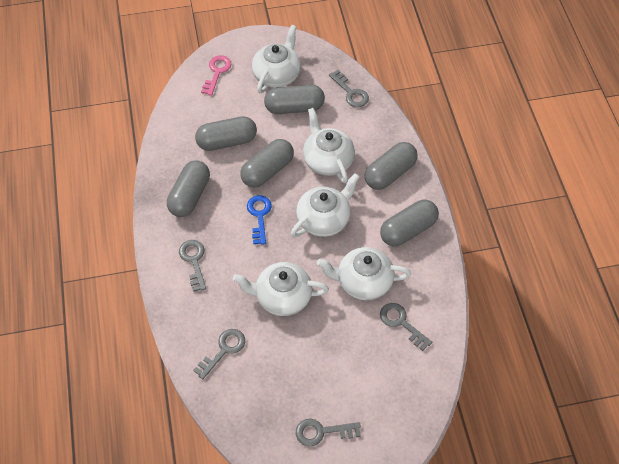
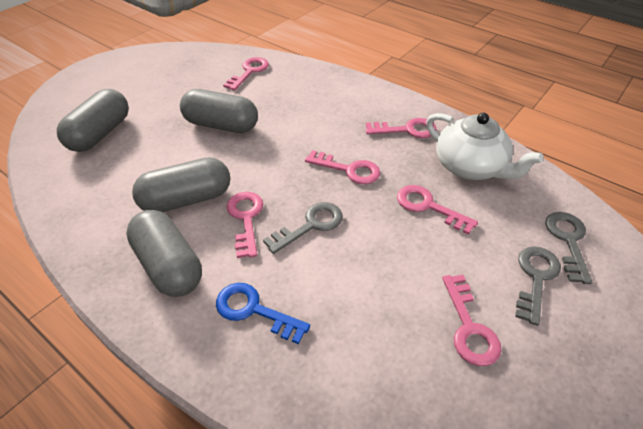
grey capsule: 6 -> 4
grey key: 5 -> 3
pink key: 1 -> 6
white teapot: 5 -> 1

